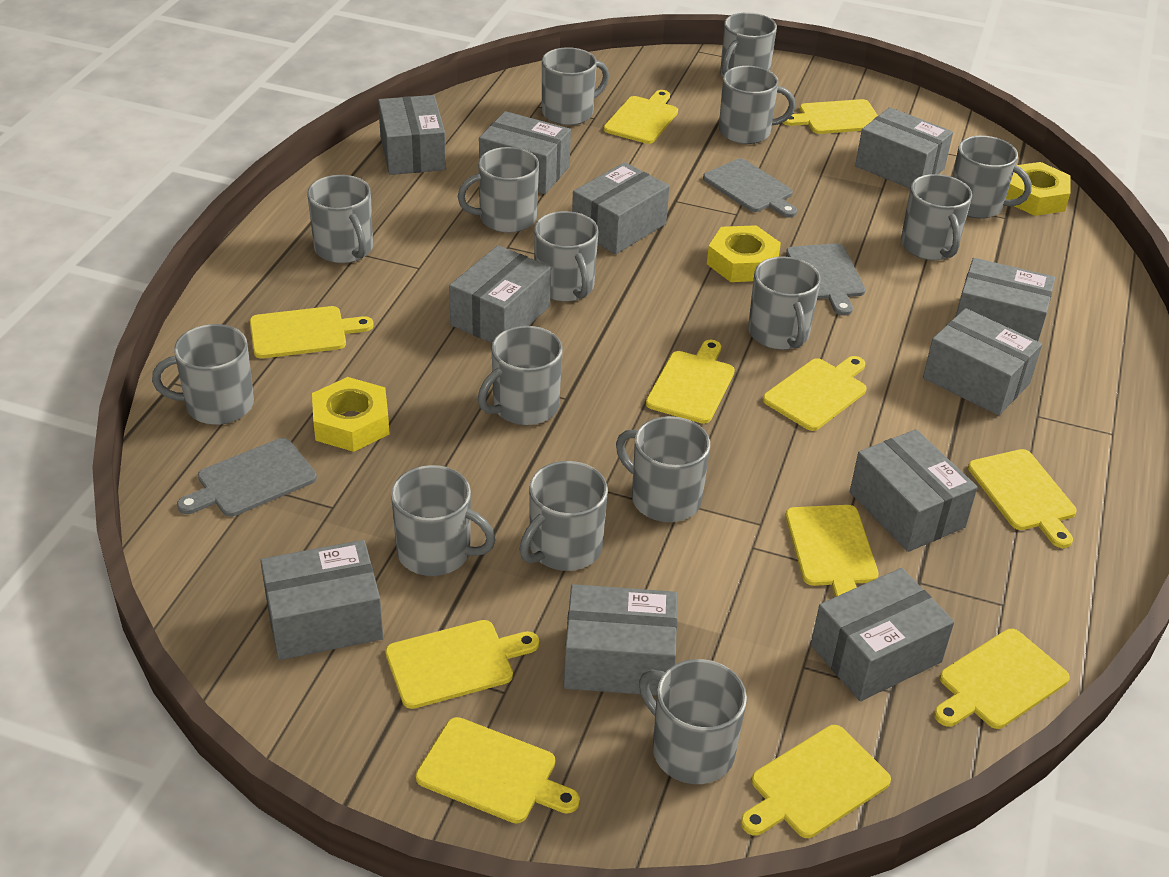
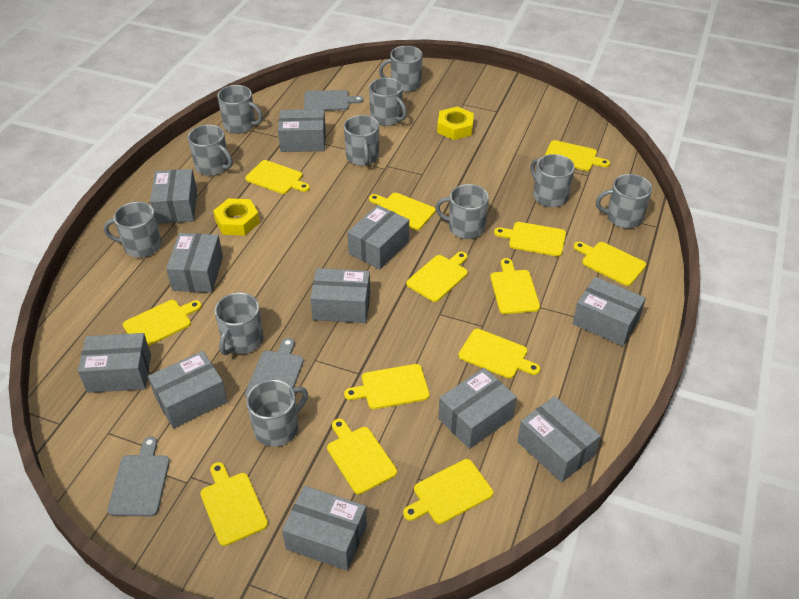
grey mug: 15 -> 11
yellow cutting board: 11 -> 13
yellow nut: 3 -> 2

